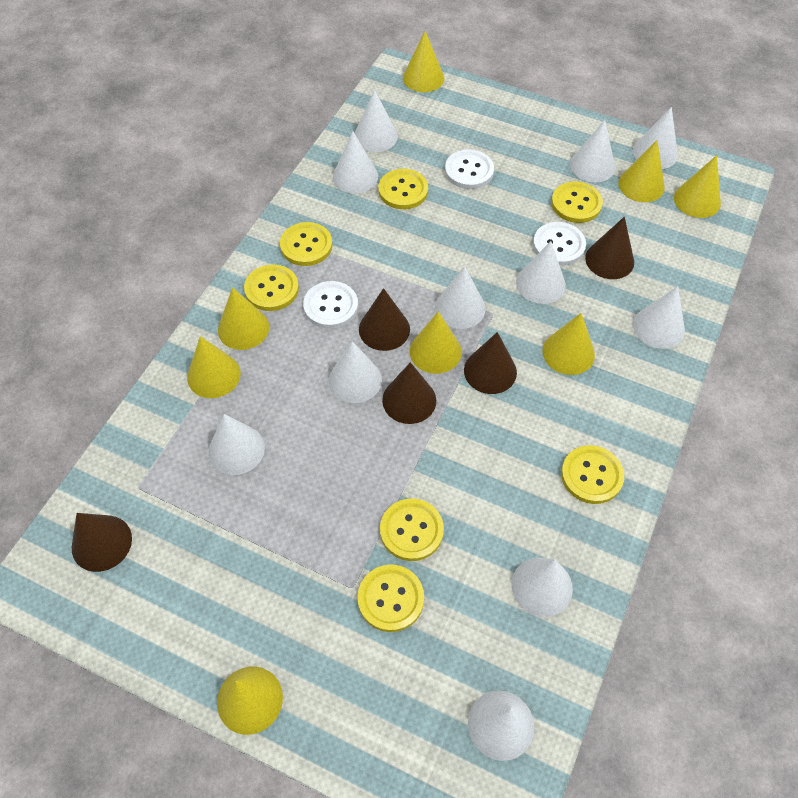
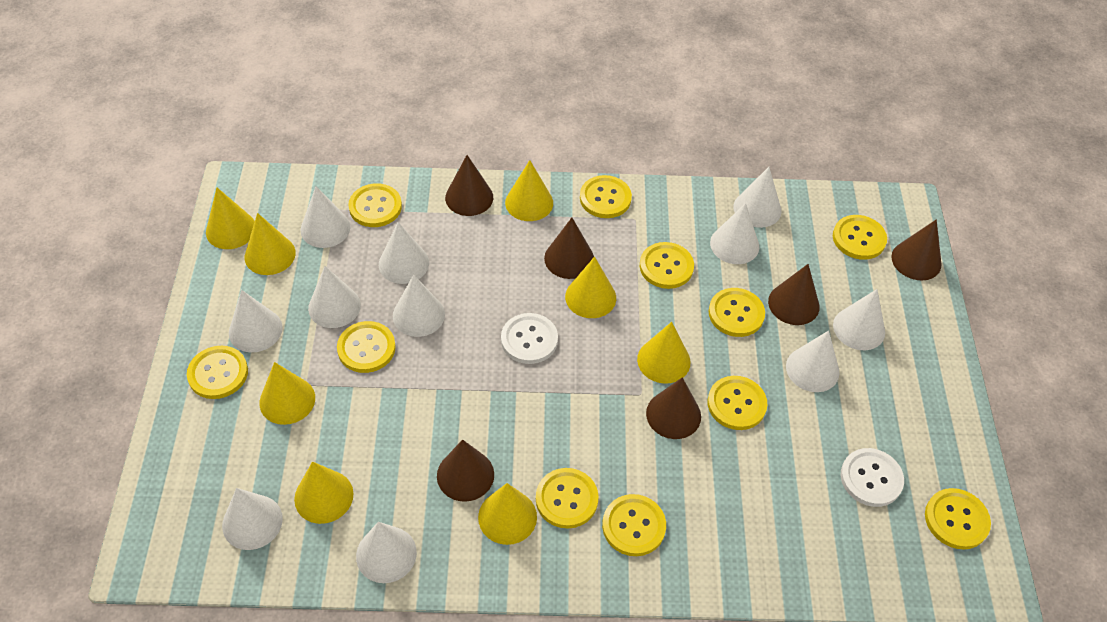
brown cone: 5 -> 6
white button: 3 -> 2
yellow button: 7 -> 11

